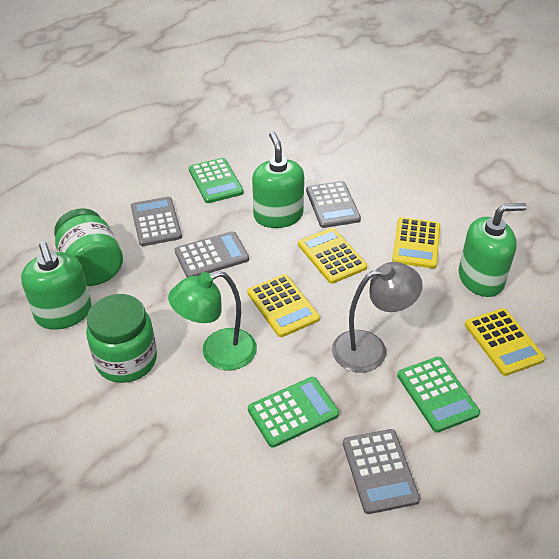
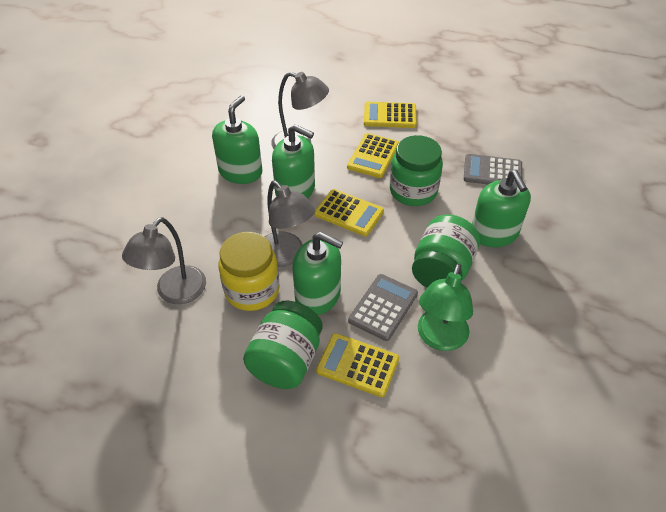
green calculator: 3 -> 0
green jar: 2 -> 3
green soap dispenser: 3 -> 4
grey calculator: 4 -> 2
grey lamp: 1 -> 3
yellow jar: 0 -> 1

